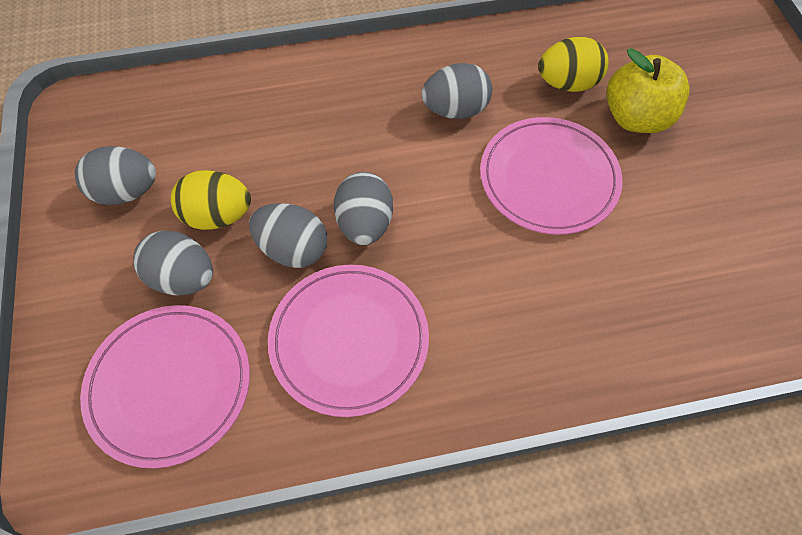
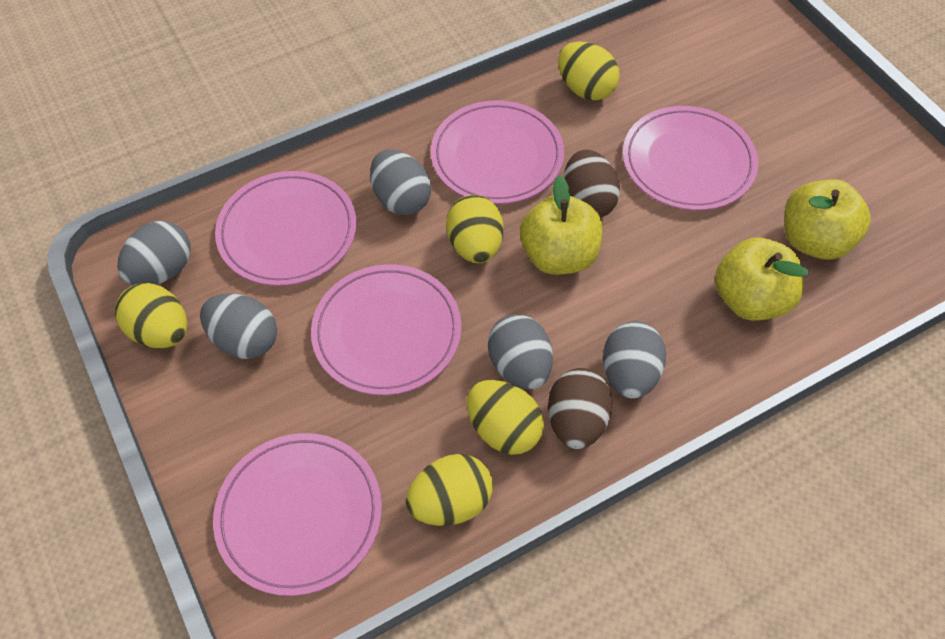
brown egg: 0 -> 2
pink plate: 3 -> 5
yellow apple: 1 -> 3
yellow egg: 2 -> 5

